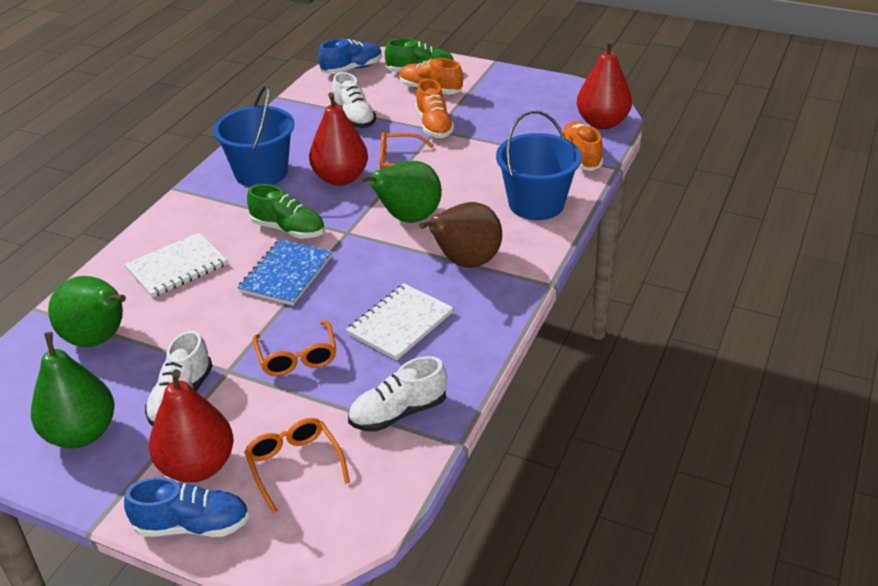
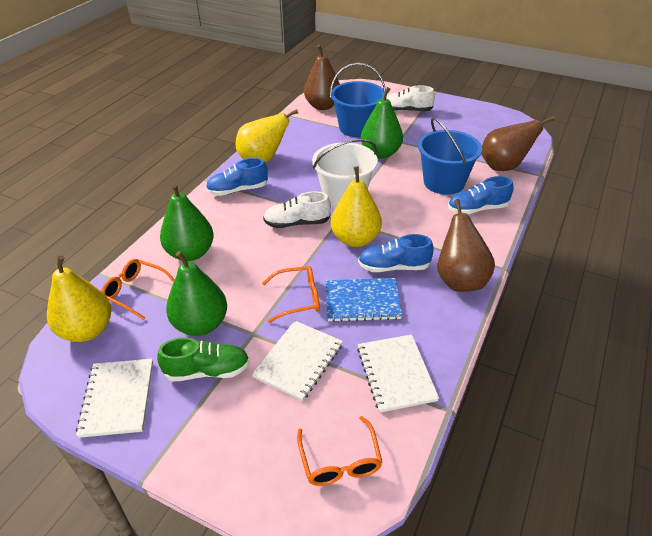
blue shoe: 2 -> 3
brown pear: 1 -> 3
green shoe: 2 -> 1
orange shoe: 3 -> 0
red pear: 3 -> 0
white bucket: 0 -> 1
white notebook: 2 -> 3
white shoe: 3 -> 2
yellow pear: 0 -> 3

